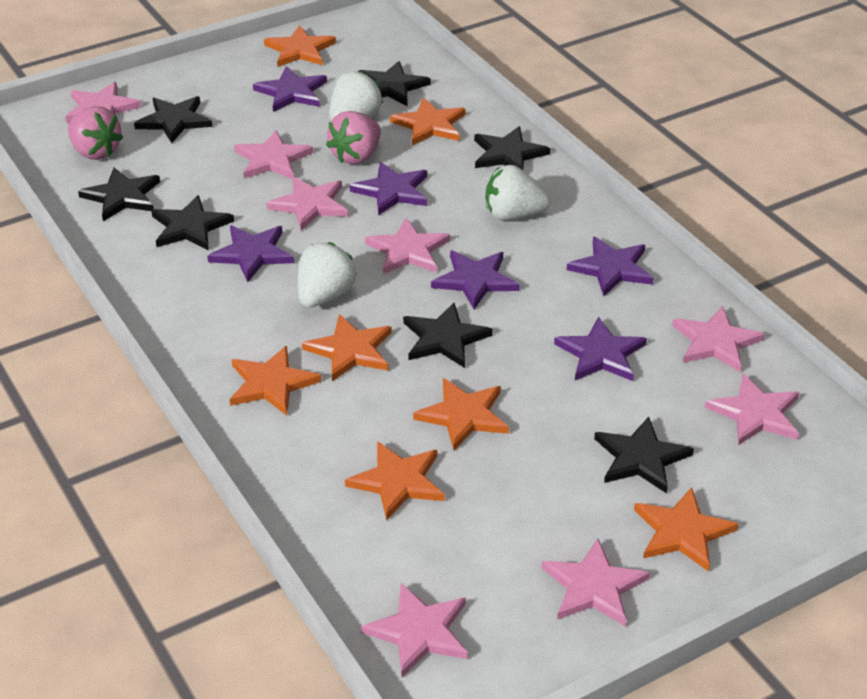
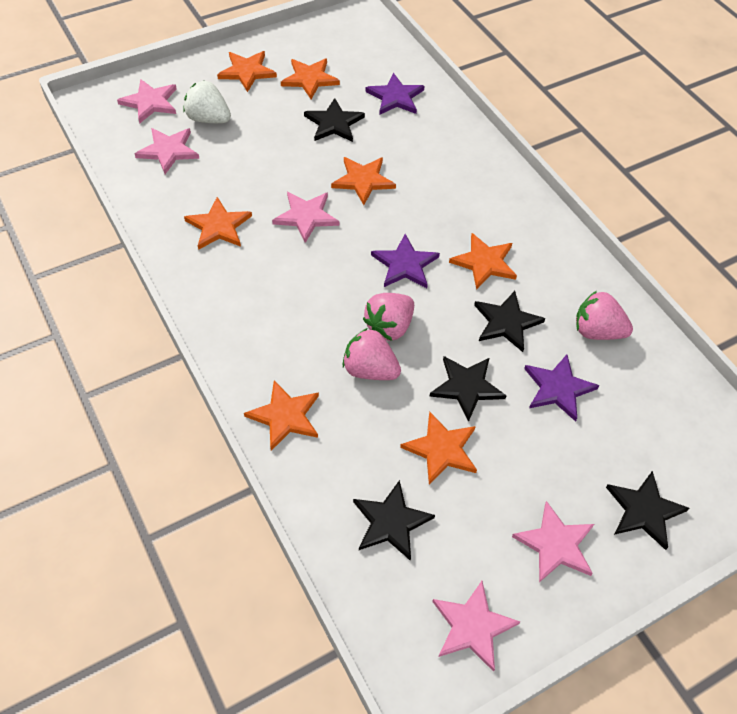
black star: 7 -> 5
pink star: 8 -> 5
pink strawberry: 2 -> 3
purple star: 6 -> 3
white strawberry: 3 -> 1

